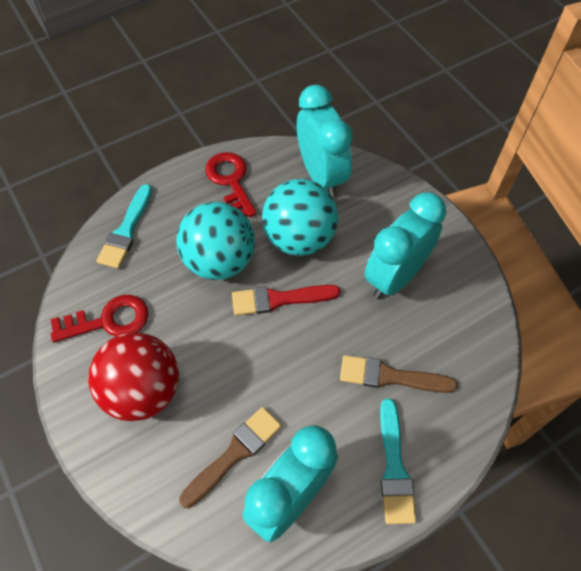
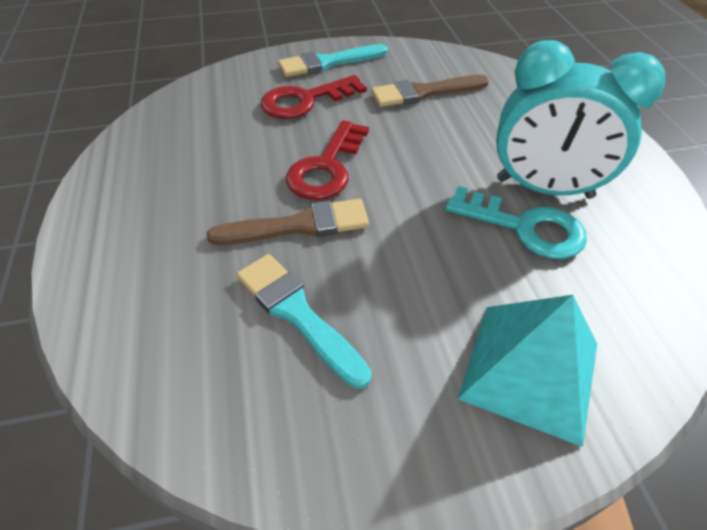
red ball: 1 -> 0
red brush: 1 -> 0
turquoise ball: 2 -> 0
turquoise clock: 3 -> 1
turquoise key: 0 -> 1
turquoise pyramid: 0 -> 1

